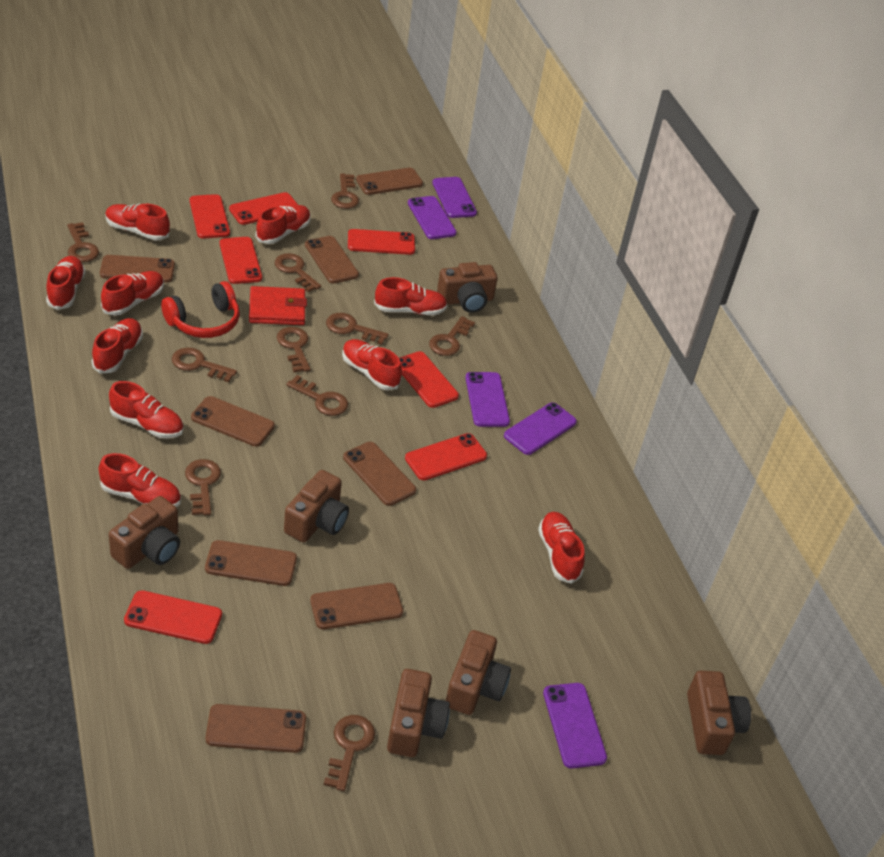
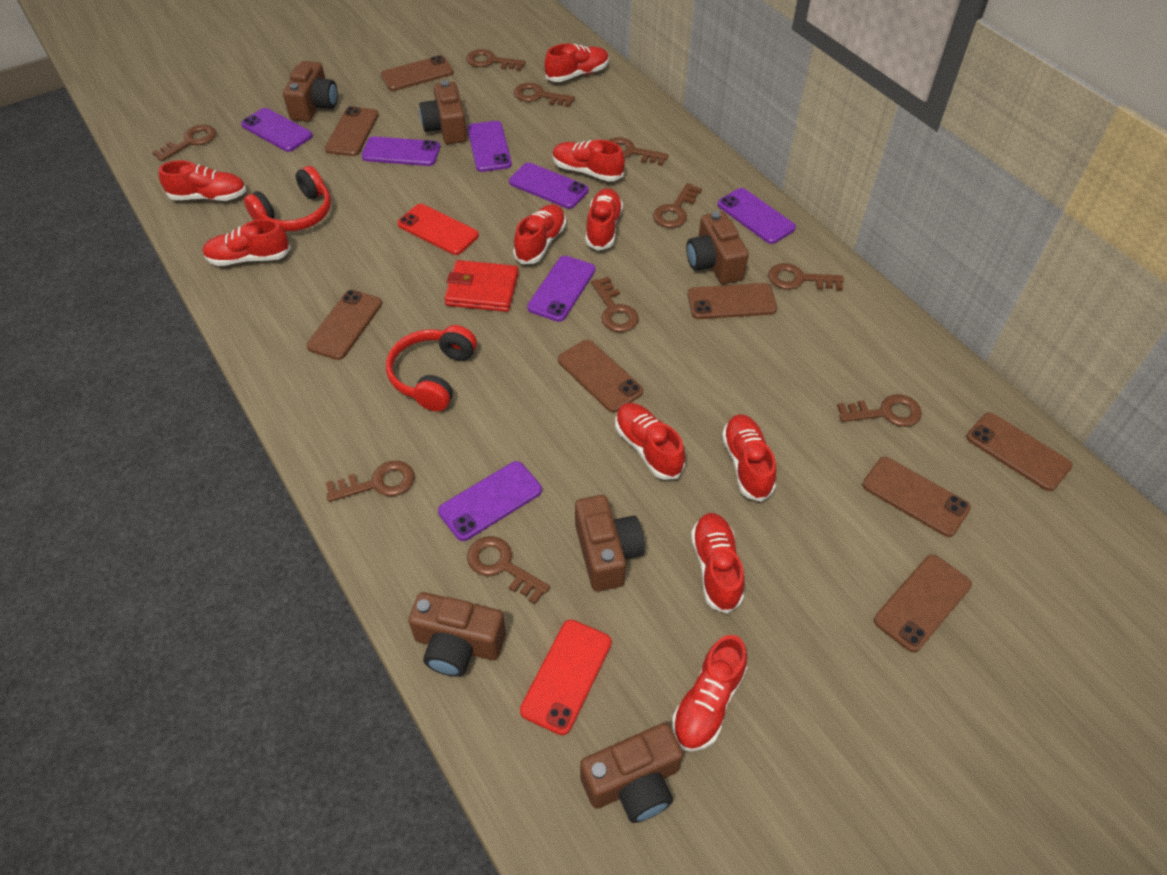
purple phone: 5 -> 7
red headphones: 1 -> 2
red phone: 7 -> 2

